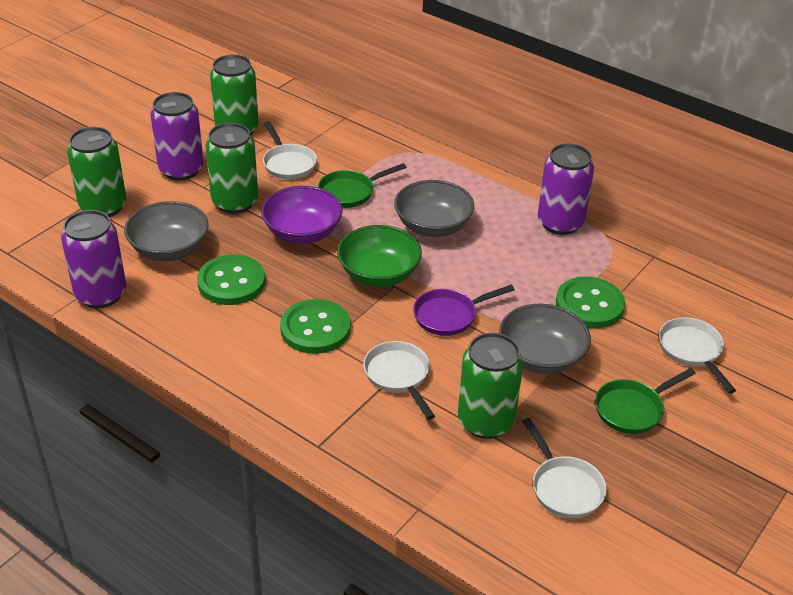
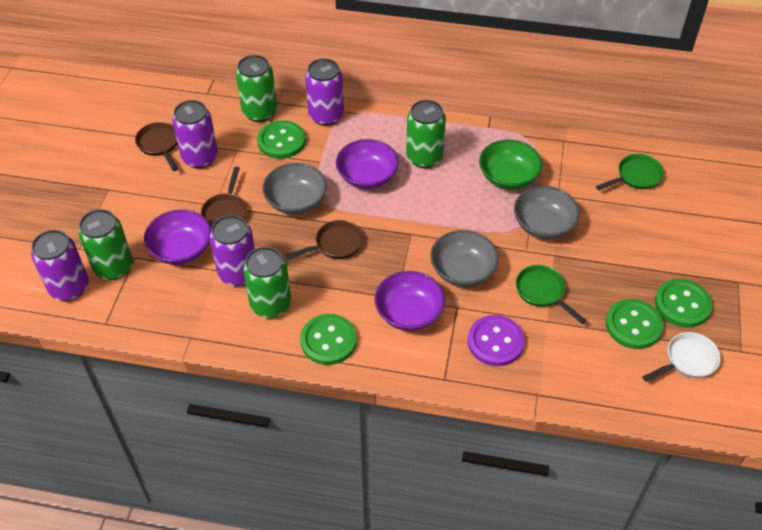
brown pan: 0 -> 3
green button: 3 -> 4
purple bowl: 1 -> 3
purple button: 0 -> 1
purple can: 3 -> 4
purple pan: 1 -> 0
white pan: 4 -> 1

